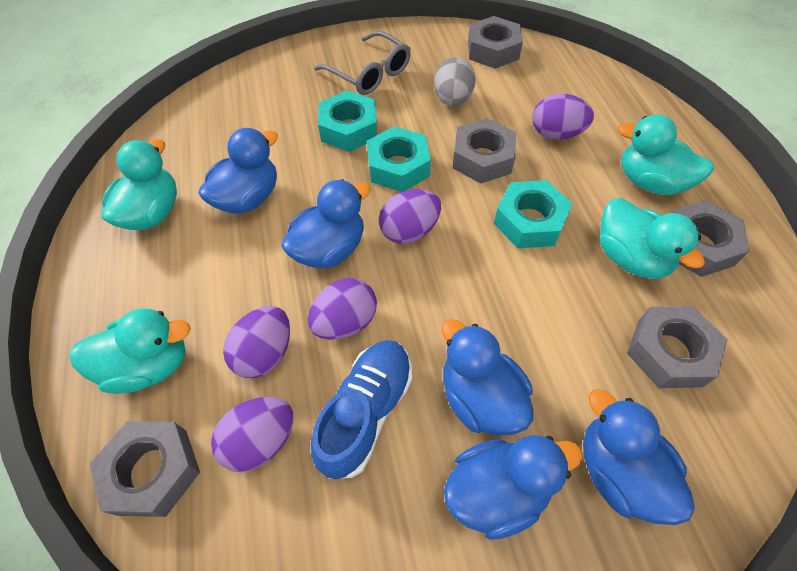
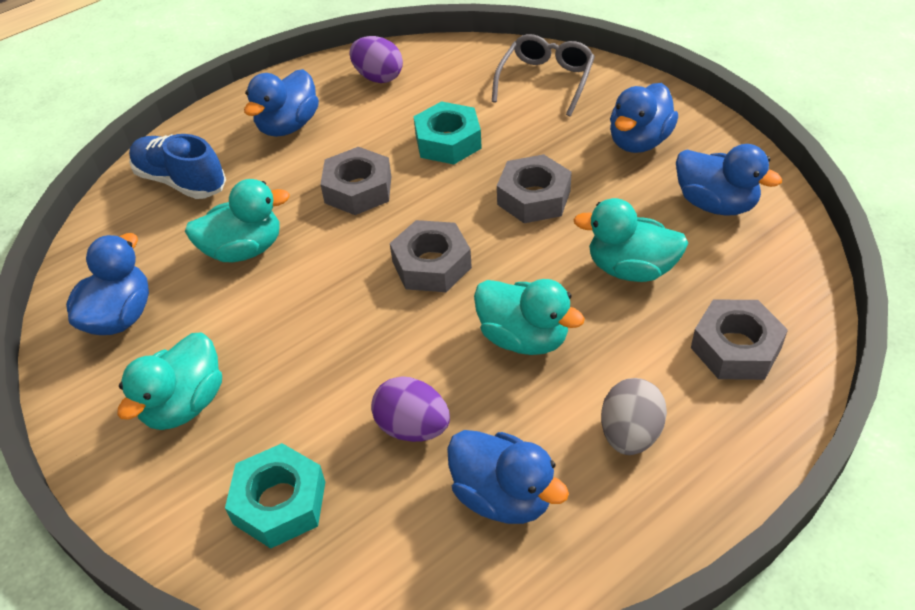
grey nut: 5 -> 4
purple egg: 5 -> 2
turquoise nut: 3 -> 2

